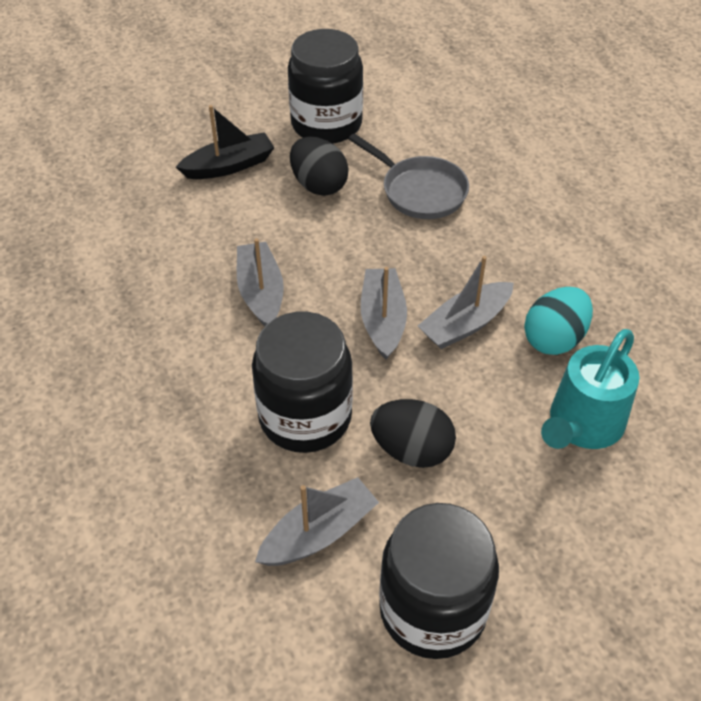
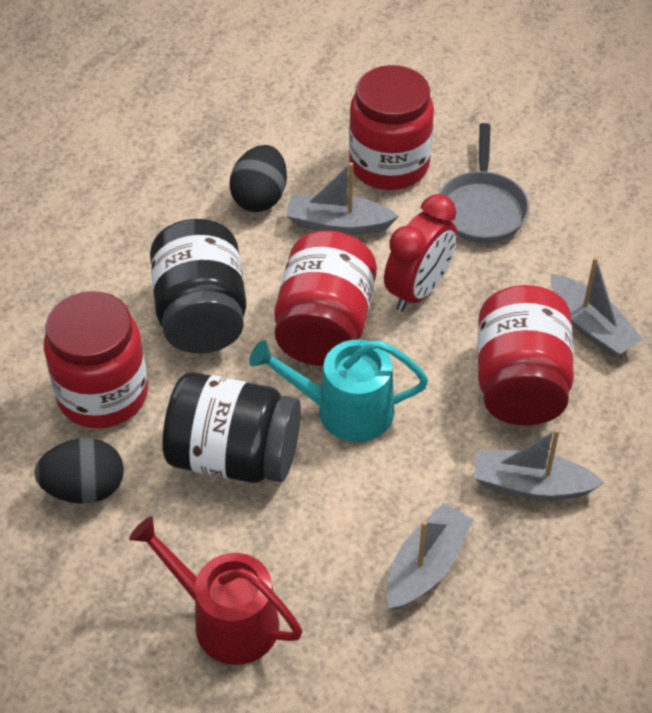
black boat: 1 -> 0
black jar: 3 -> 2
red clock: 0 -> 1
red jar: 0 -> 4
red watering can: 0 -> 1
turquoise egg: 1 -> 0

